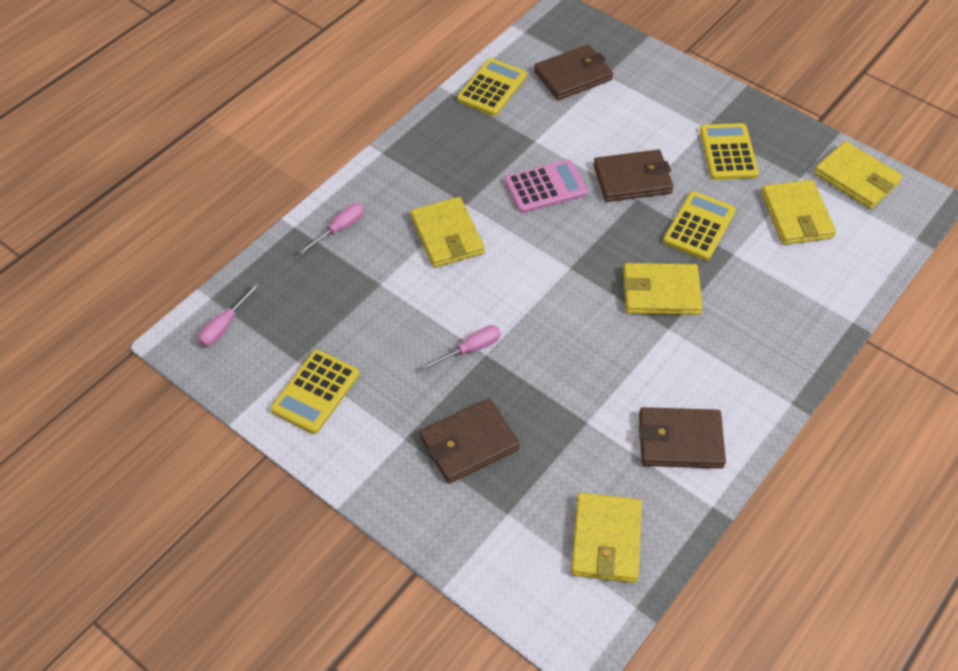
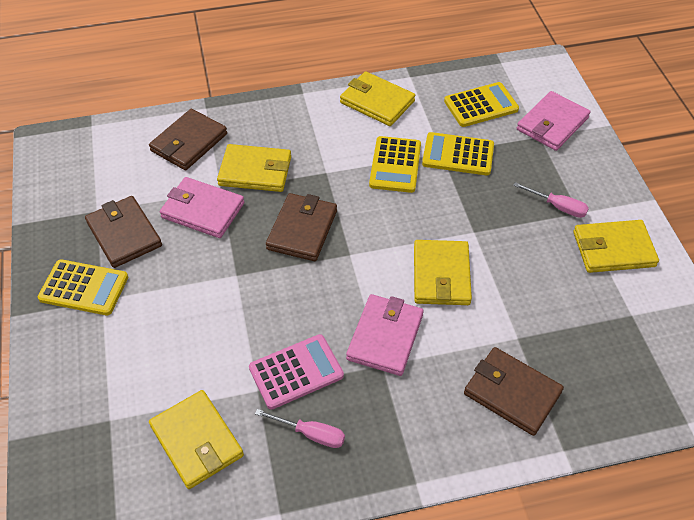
pink screwdriver: 3 -> 2
pink wallet: 0 -> 3

